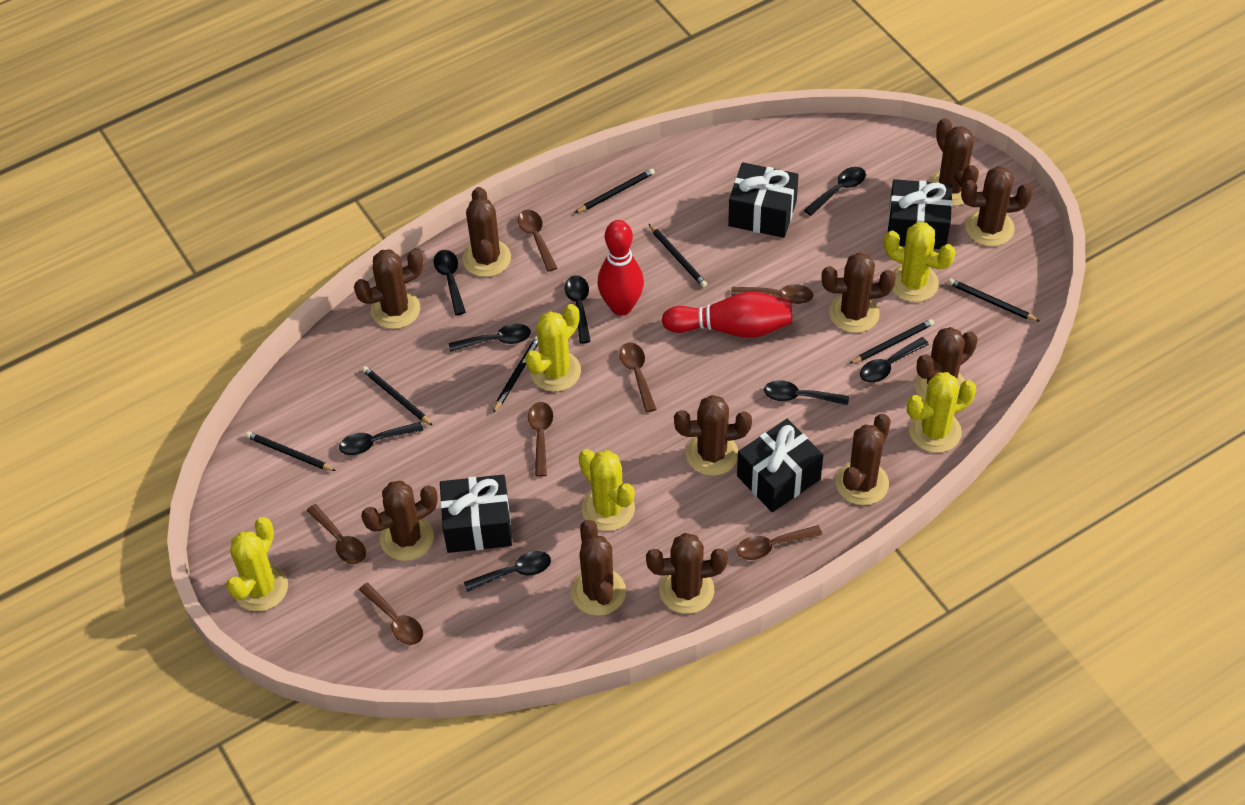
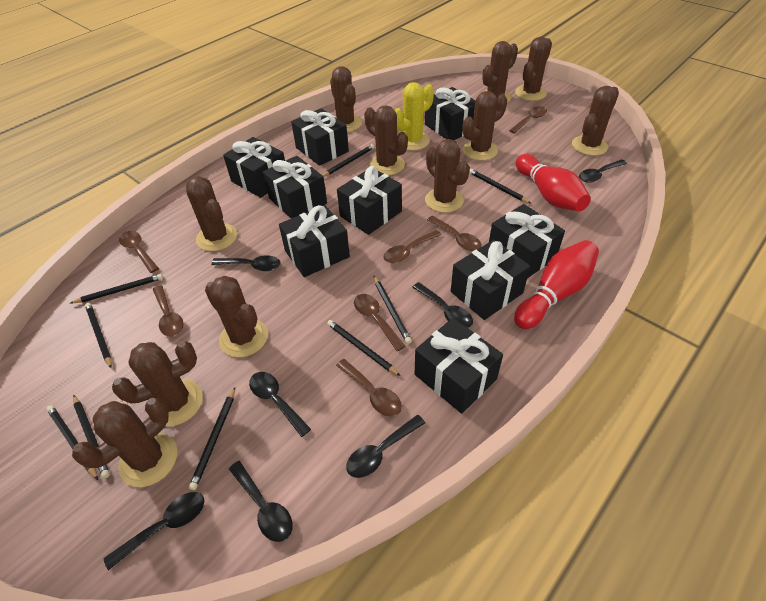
black gift: 4 -> 9
black pencil: 7 -> 9
black spoon: 8 -> 7
yellow cactus: 5 -> 1

